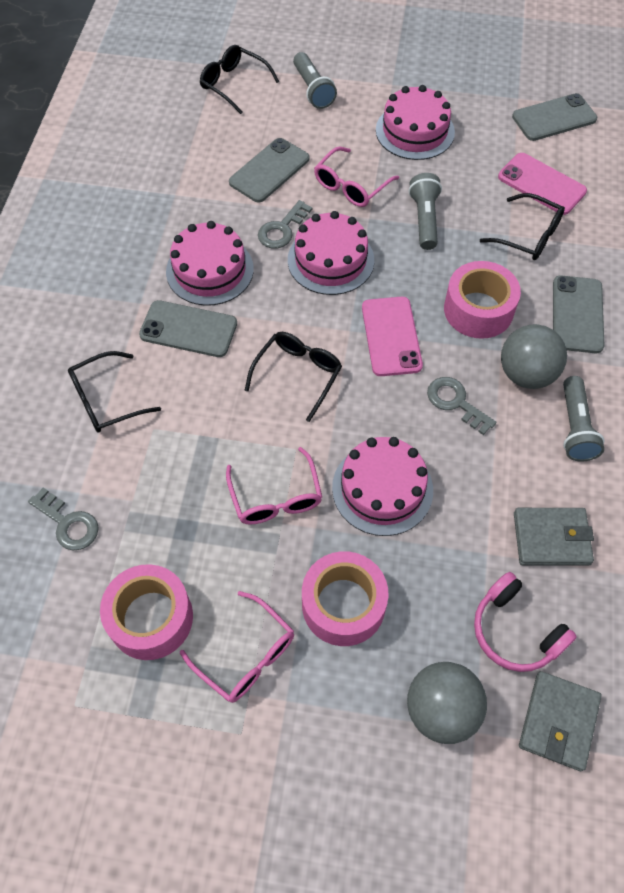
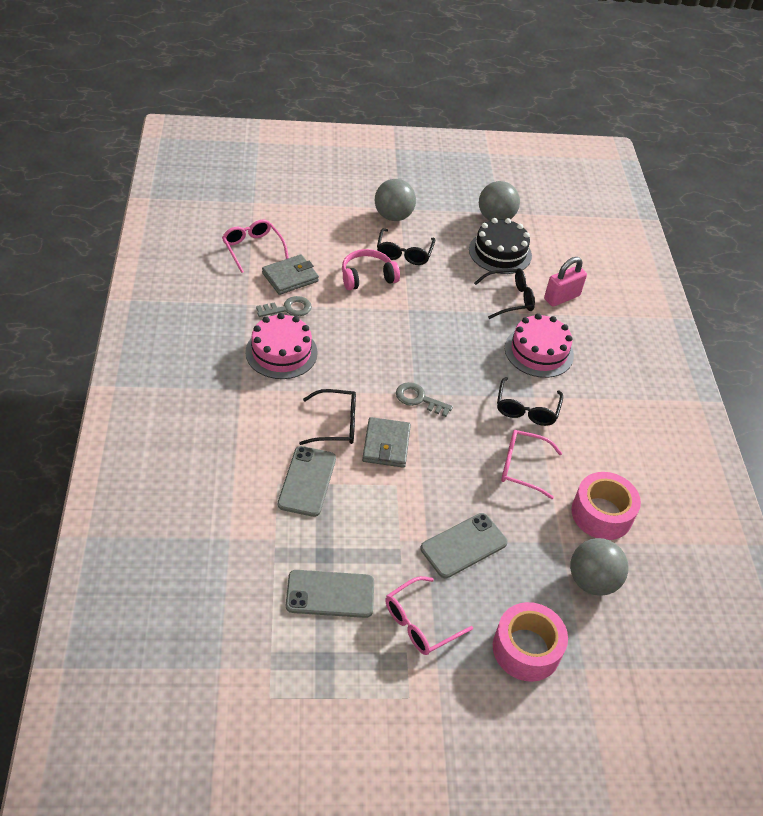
black cake: 0 -> 1
grey ball: 2 -> 3
grey flashlight: 3 -> 0
grey key: 3 -> 2
grey phone: 4 -> 3
pink cake: 4 -> 2
pink padlock: 0 -> 1
pink phone: 2 -> 0
pink tape: 3 -> 2

